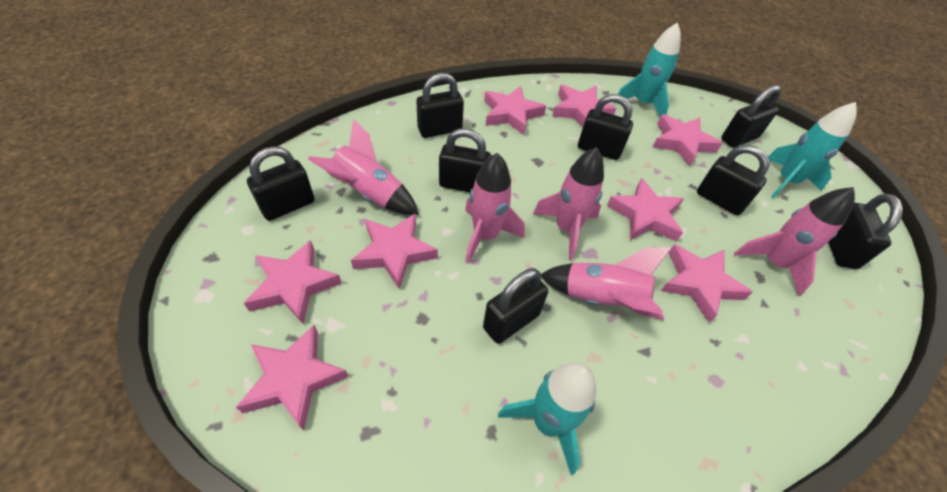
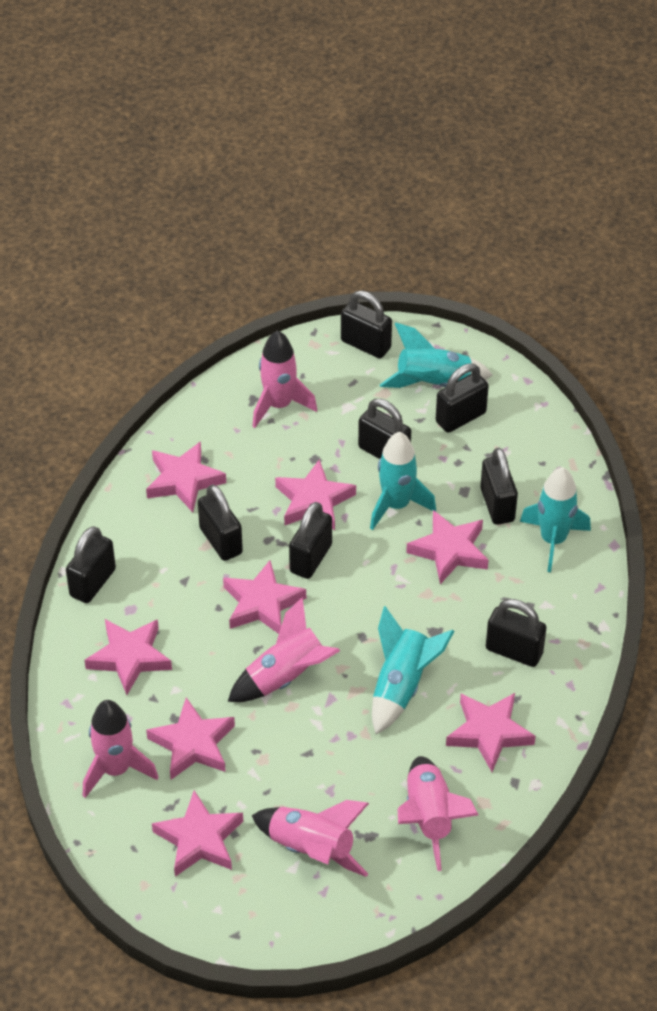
turquoise rocket: 3 -> 4

